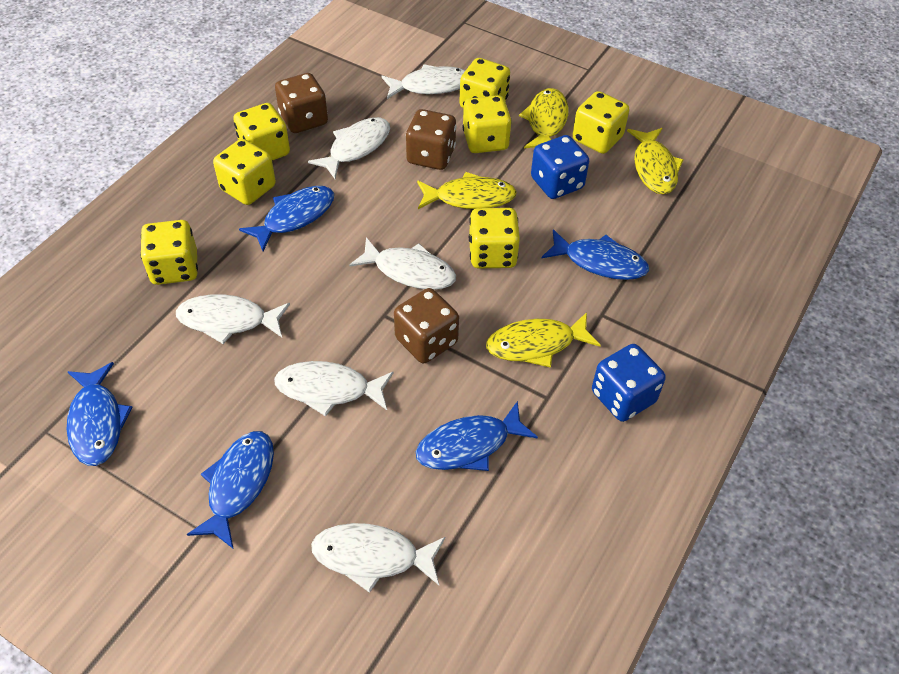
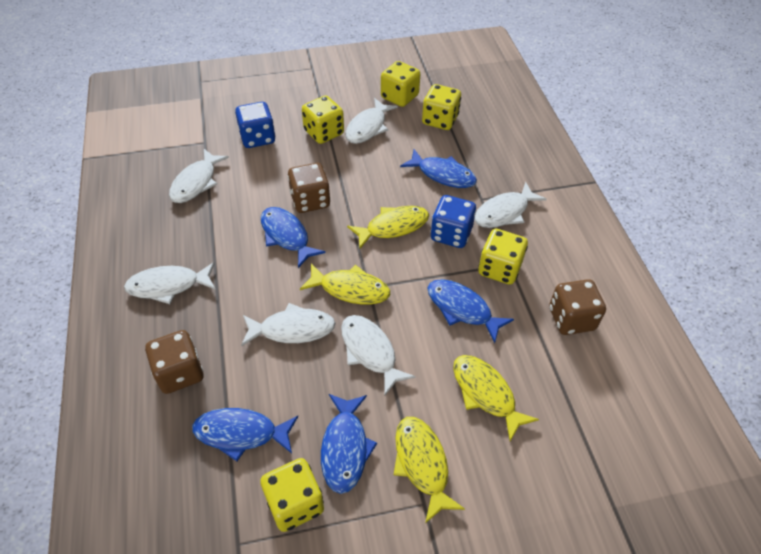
yellow dice: 7 -> 5

